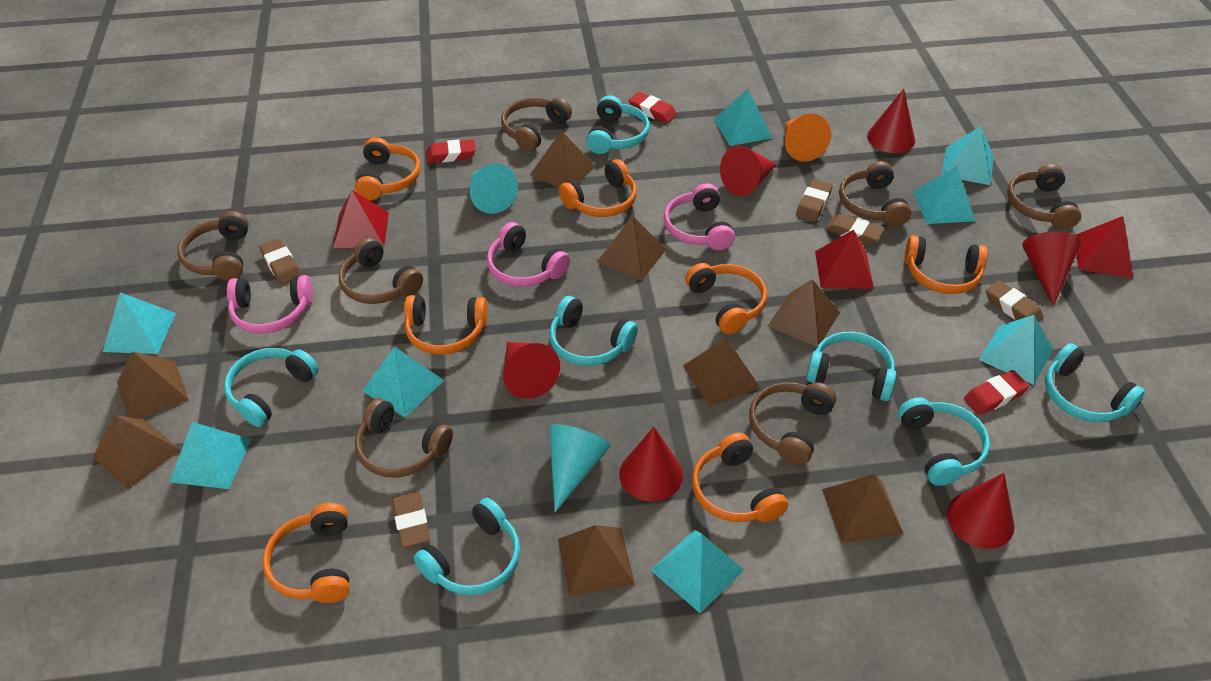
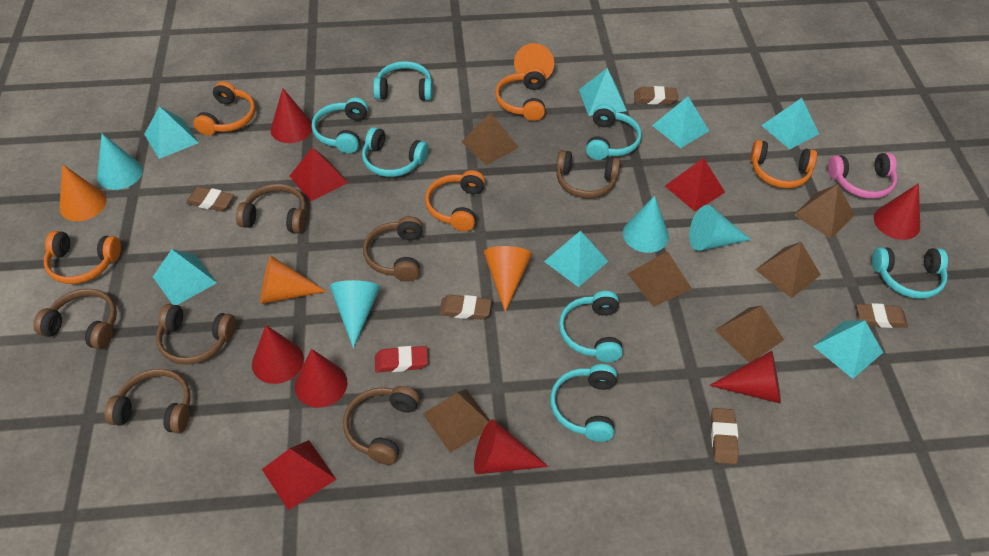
brown pyramid: 8 -> 6
orange cone: 1 -> 4
orange headphones: 7 -> 5
pink headphones: 3 -> 1
red eraser: 3 -> 1
turquoise cone: 2 -> 4
turquoise pyramid: 8 -> 7

